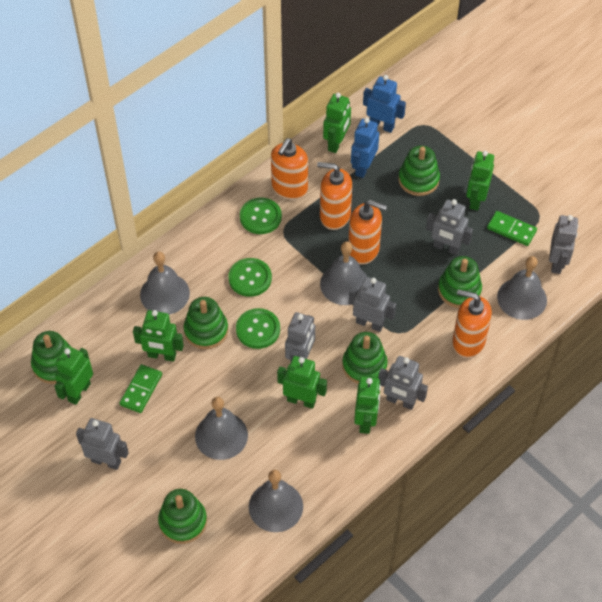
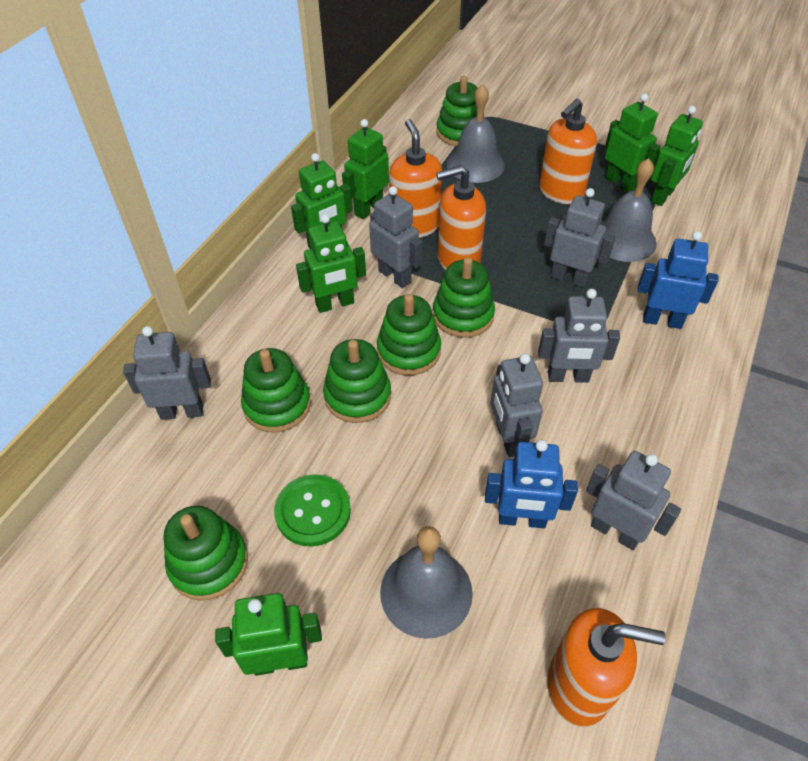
green button: 3 -> 1
green domino: 2 -> 0
grey bell: 5 -> 3

